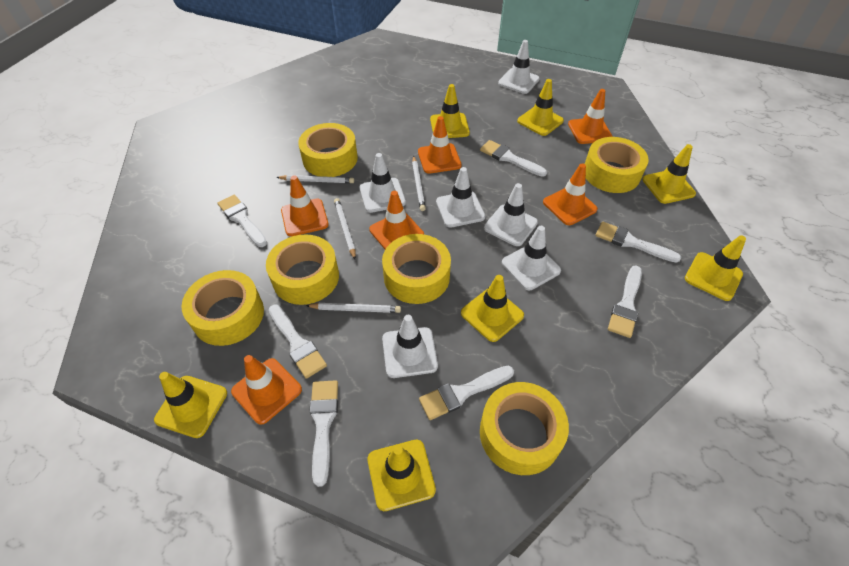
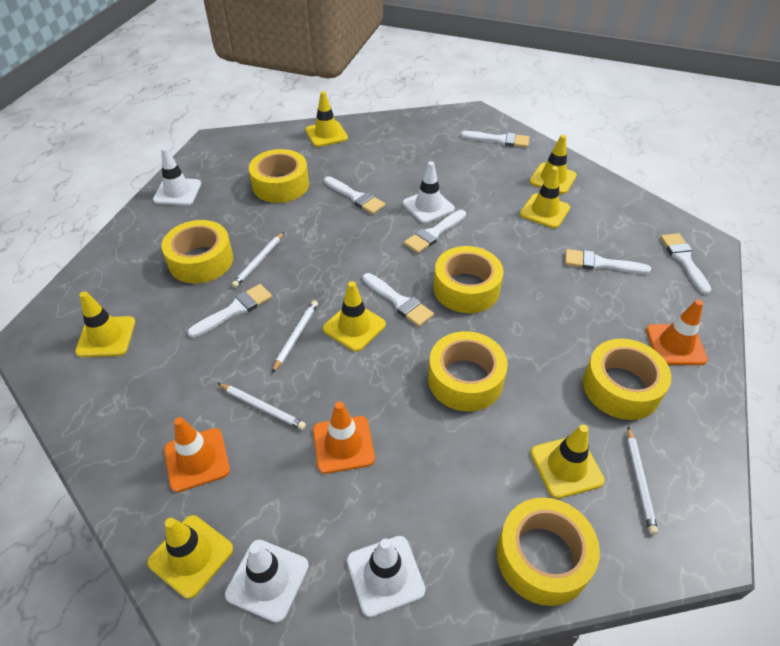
orange traffic cone: 6 -> 3
white traffic cone: 6 -> 4

